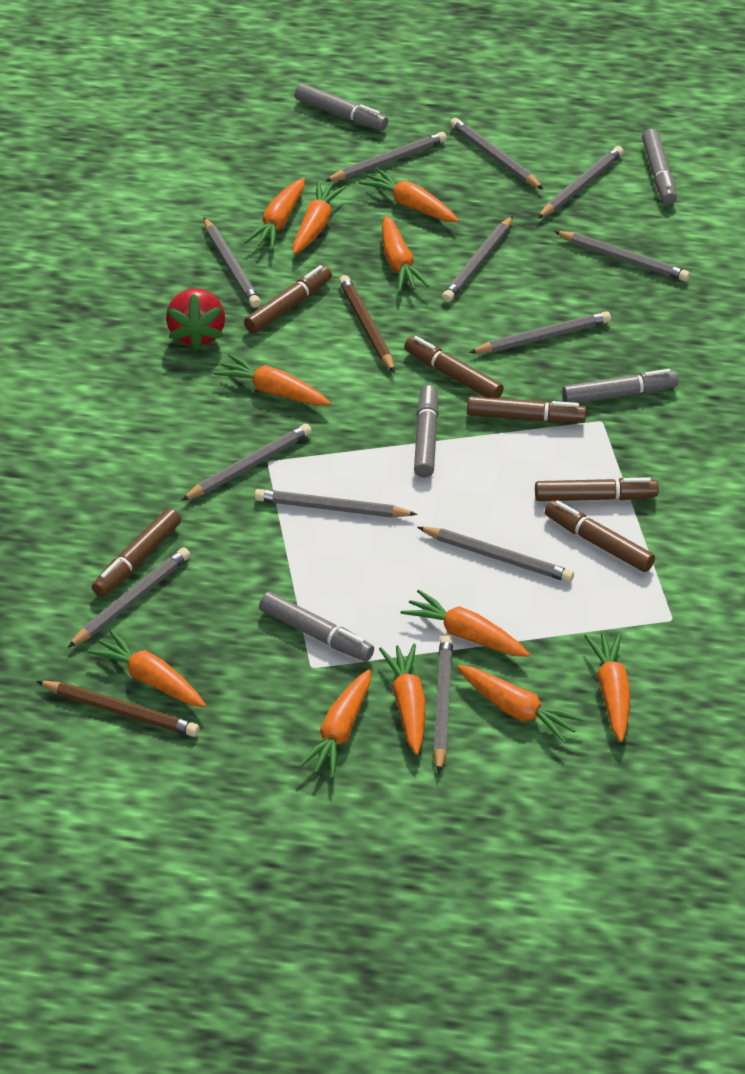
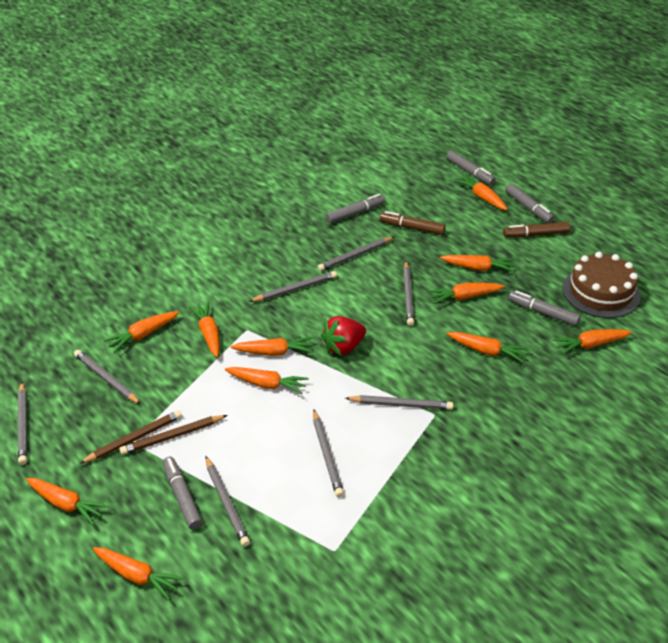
brown cake: 0 -> 1
brown marker: 6 -> 2
grey pencil: 12 -> 8

